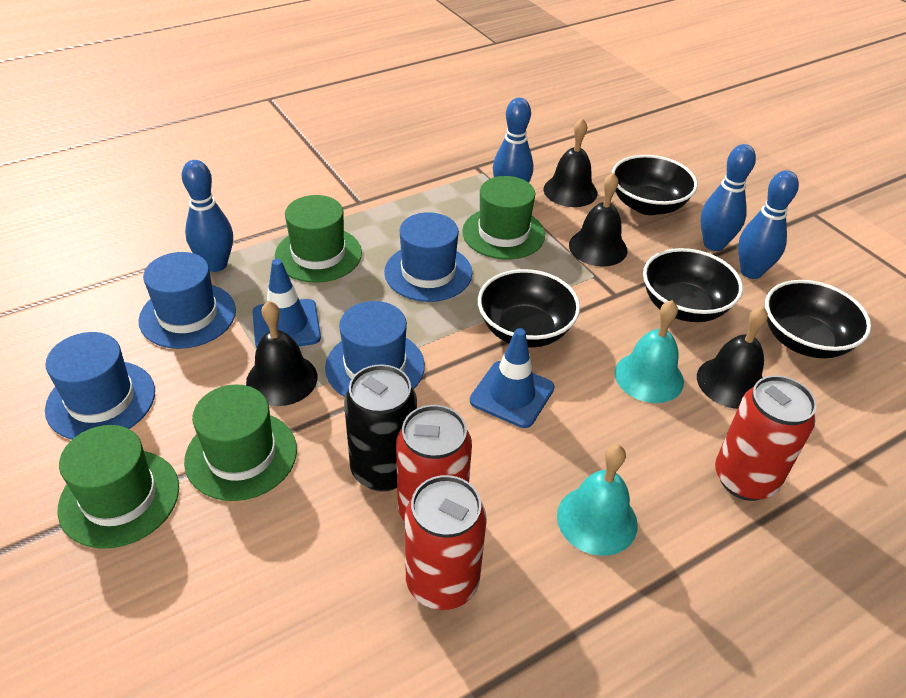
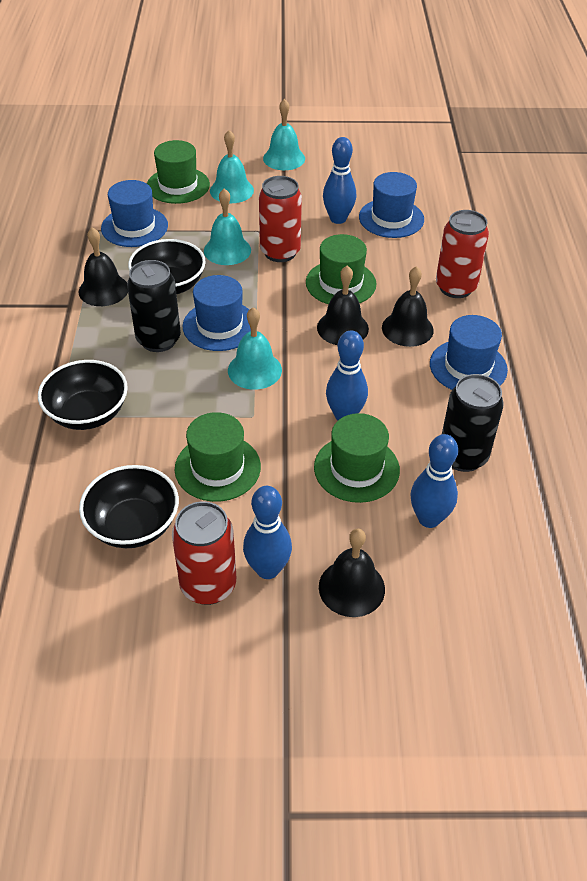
black bowl: 4 -> 3
black can: 1 -> 2
blue traffic cone: 2 -> 0
turquoise bell: 2 -> 4

